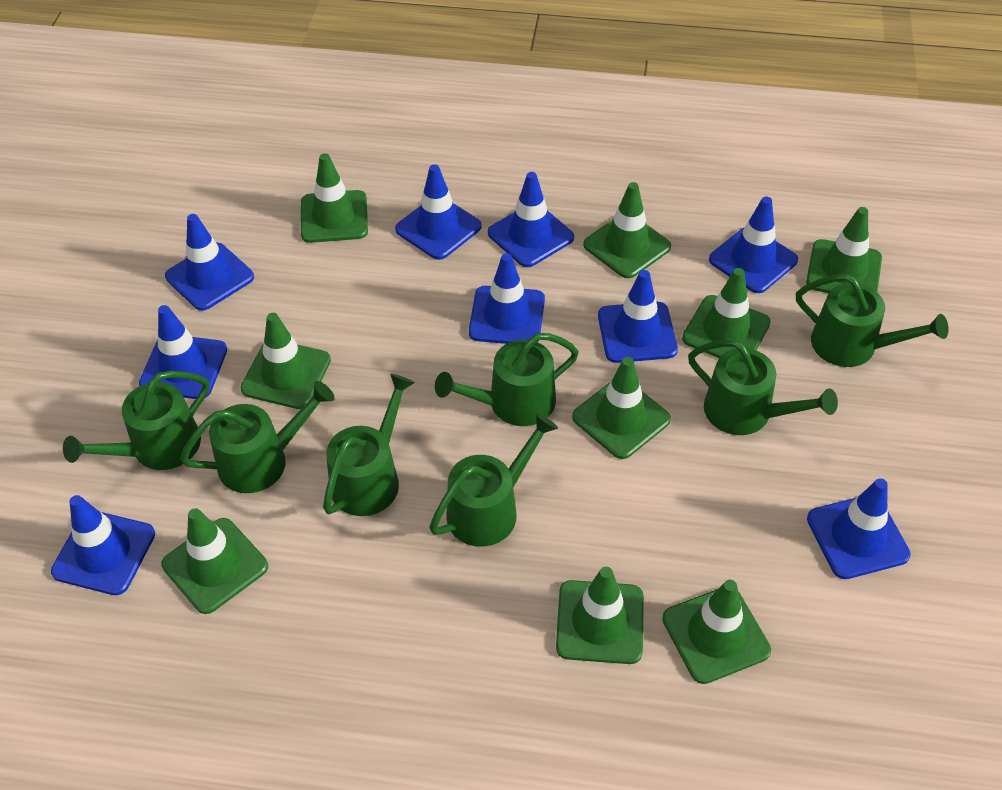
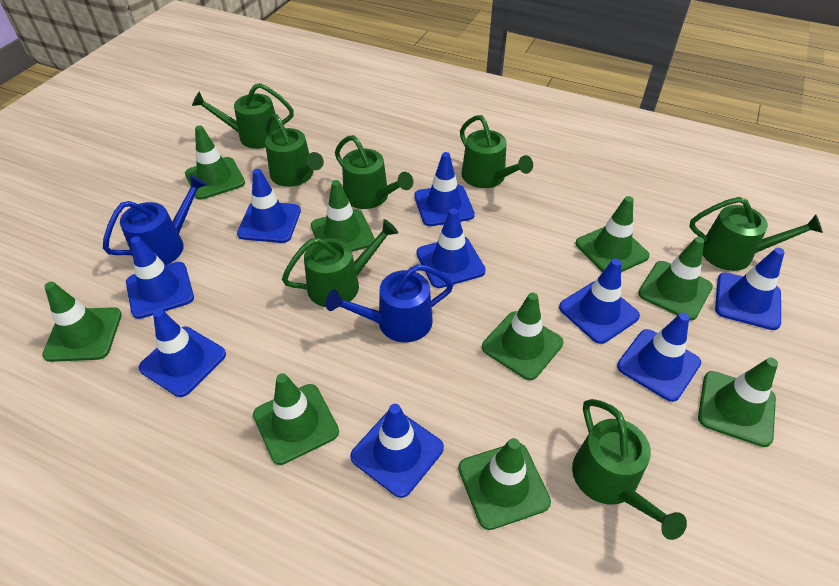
blue watering can: 0 -> 2

